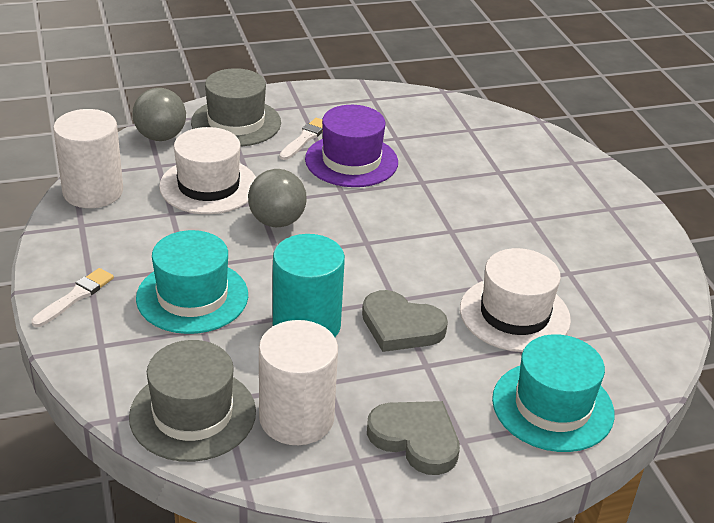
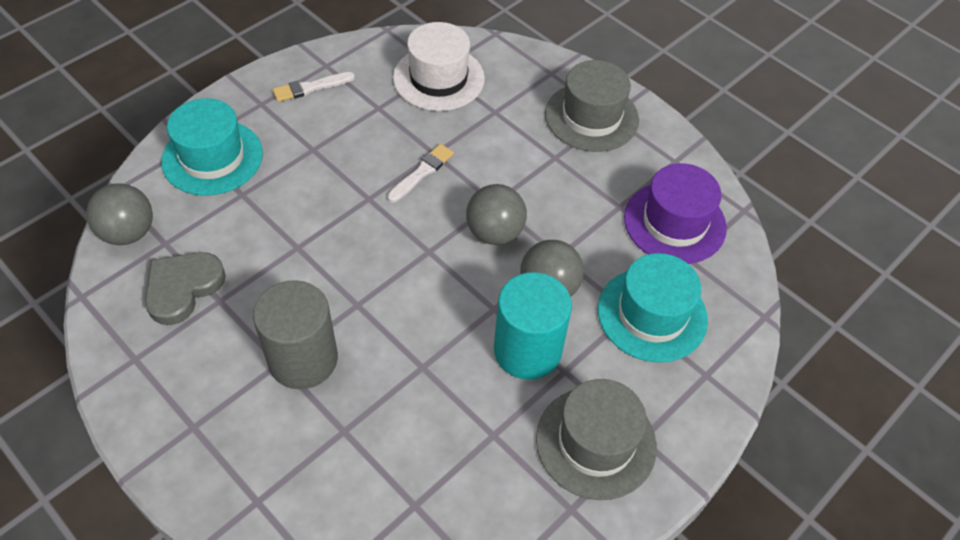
grey ball: 2 -> 3
grey cylinder: 0 -> 1
grey heart: 2 -> 1
white cylinder: 2 -> 0
white hat: 2 -> 1

